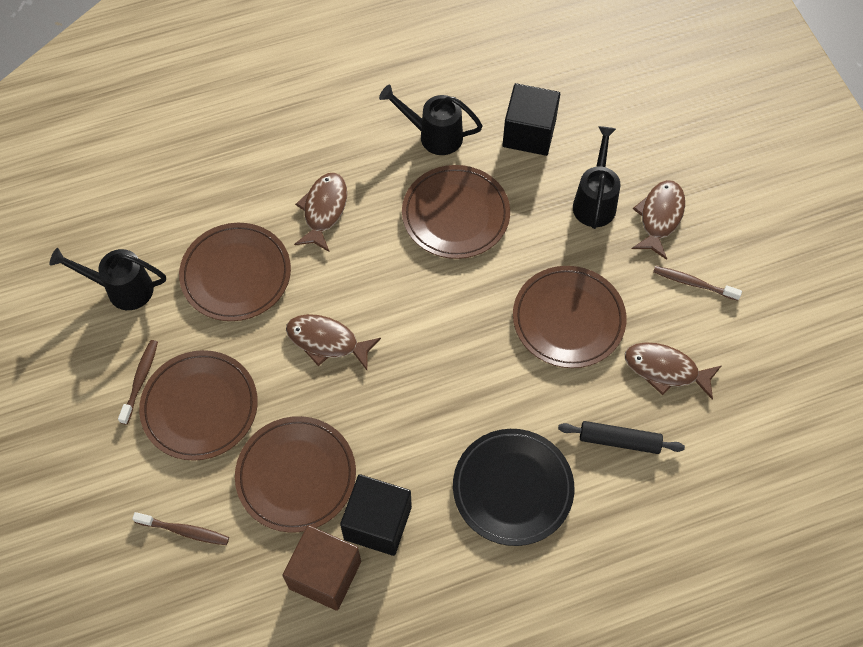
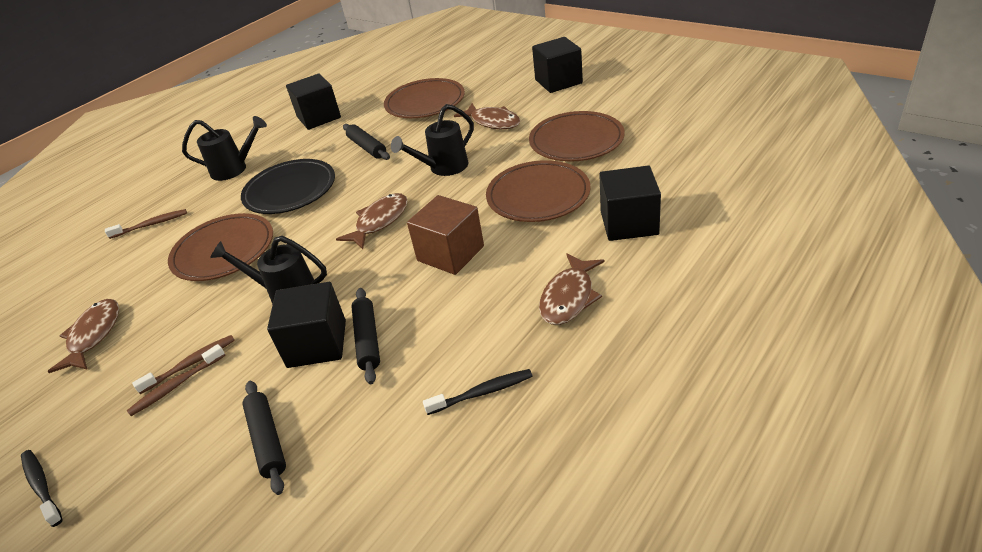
black cube: 2 -> 4
black rolling pin: 1 -> 3
black toothbrush: 0 -> 2
brown plate: 5 -> 4

